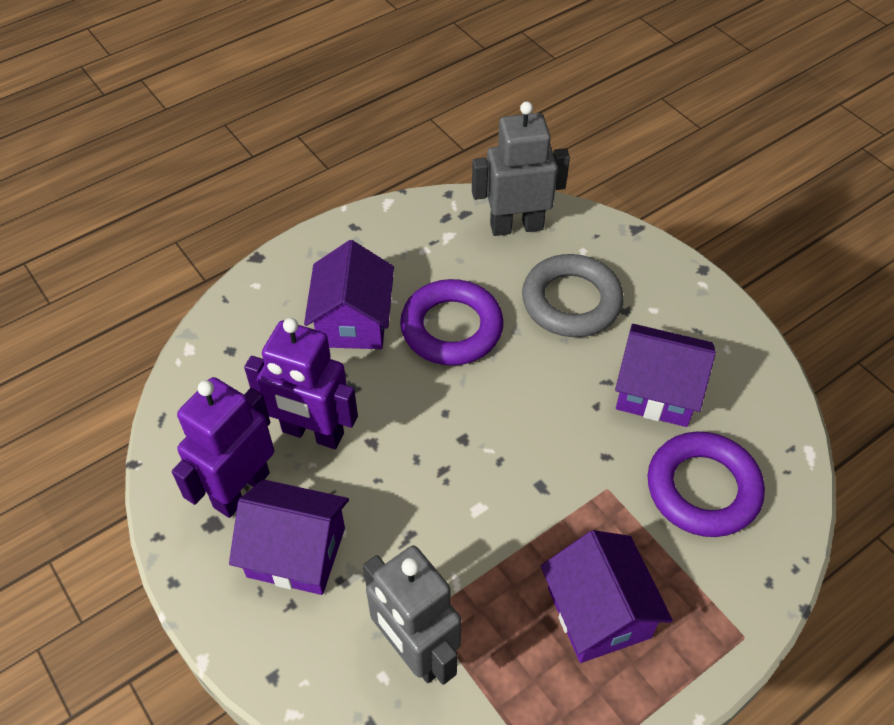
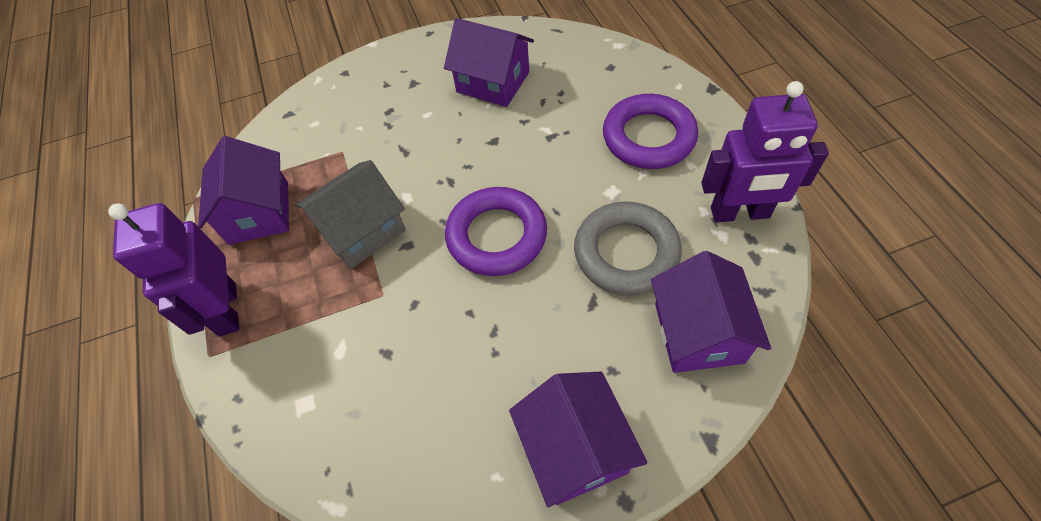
grey house: 0 -> 1
grey robot: 2 -> 0

